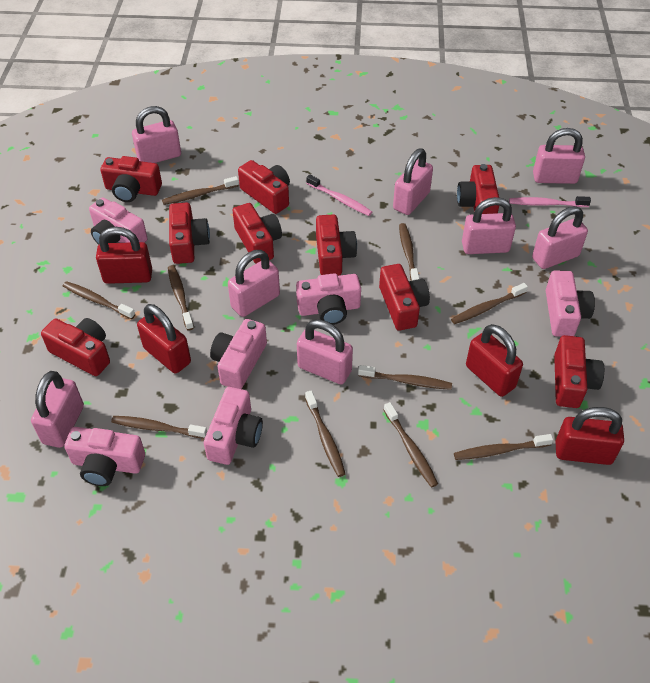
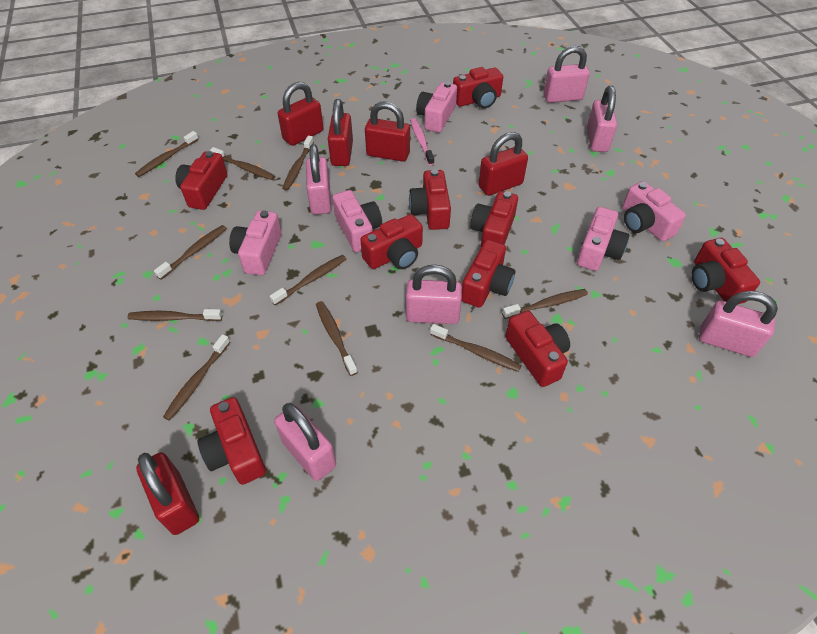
pink camera: 6 -> 5
pink padlock: 8 -> 6
pink toothbrush: 2 -> 1
red padlock: 4 -> 5

